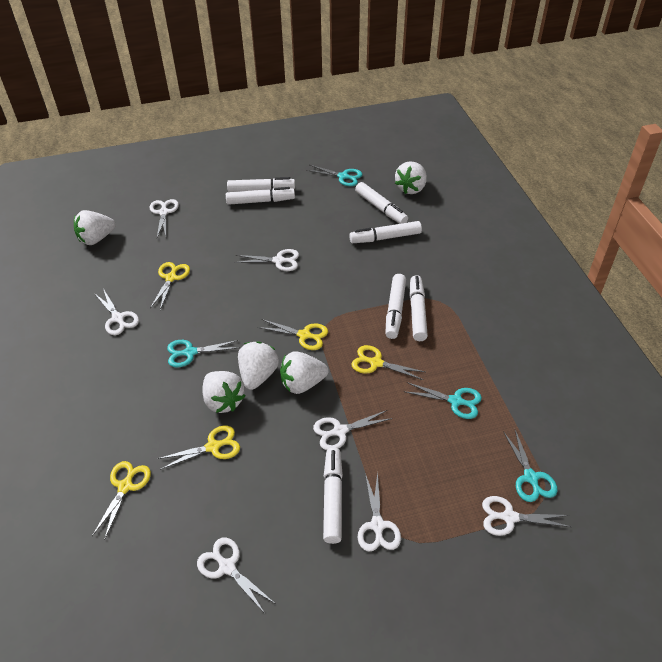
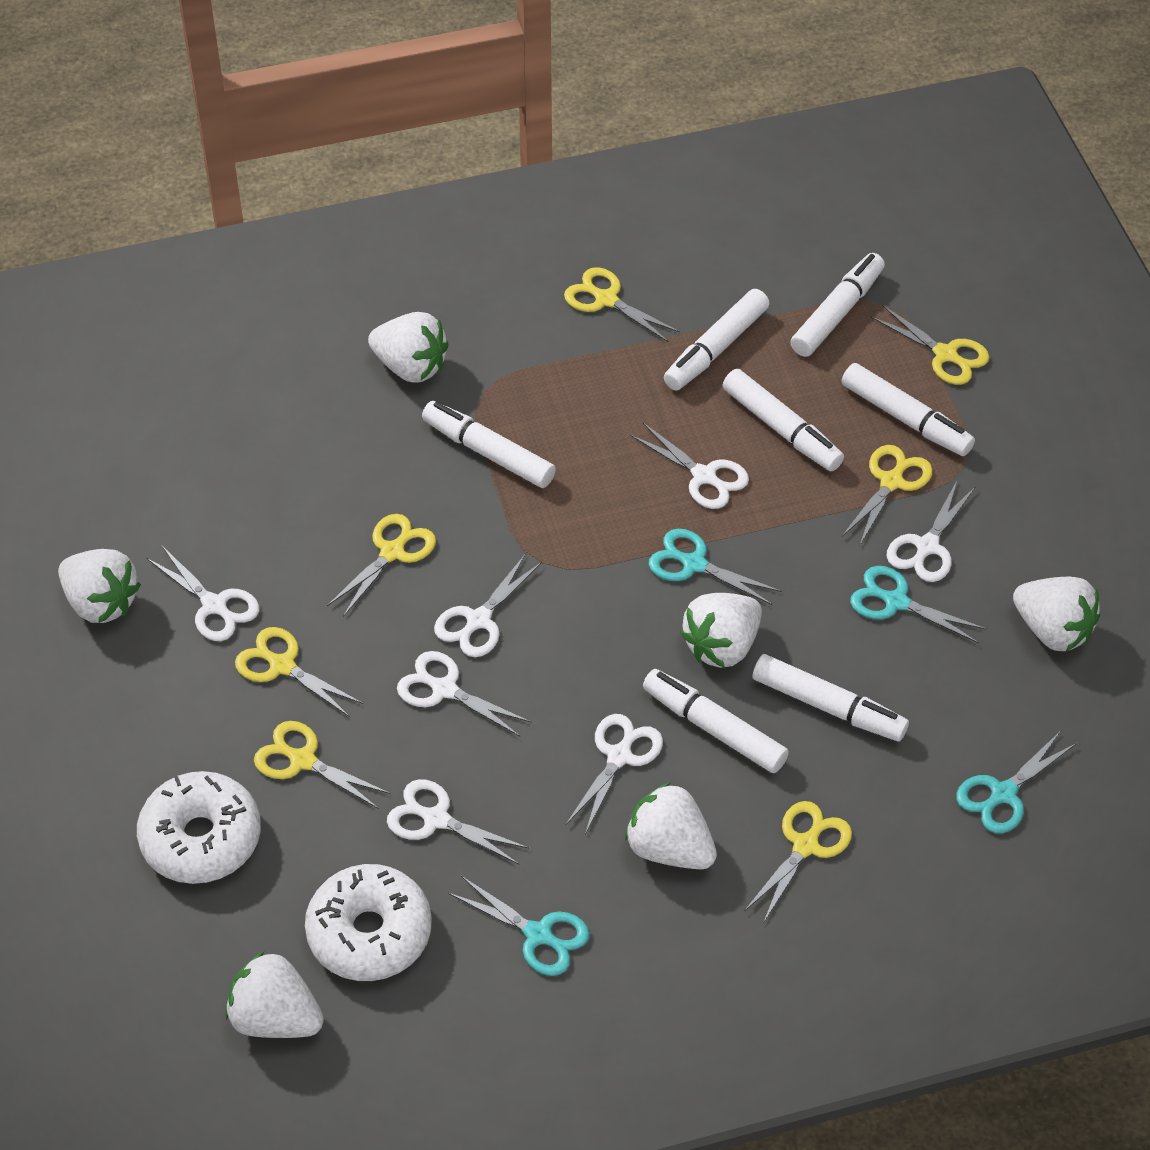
white donut: 0 -> 2
white strawberry: 5 -> 6
yellow scissors: 5 -> 7

